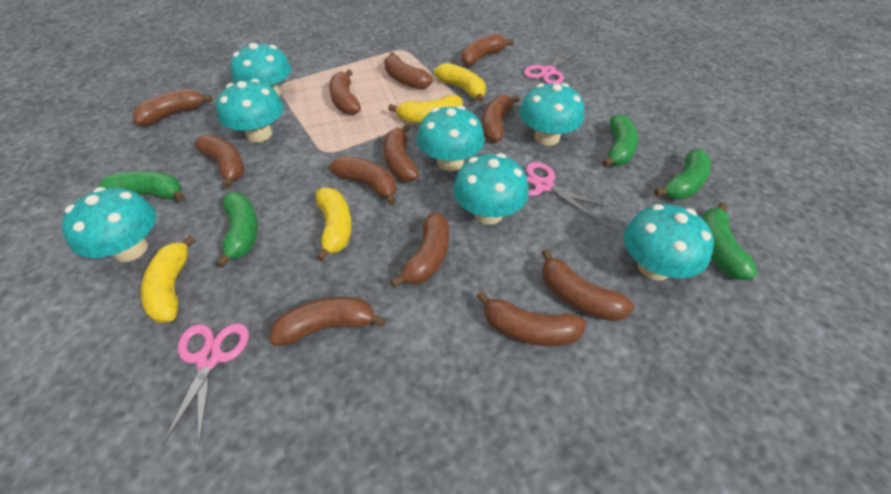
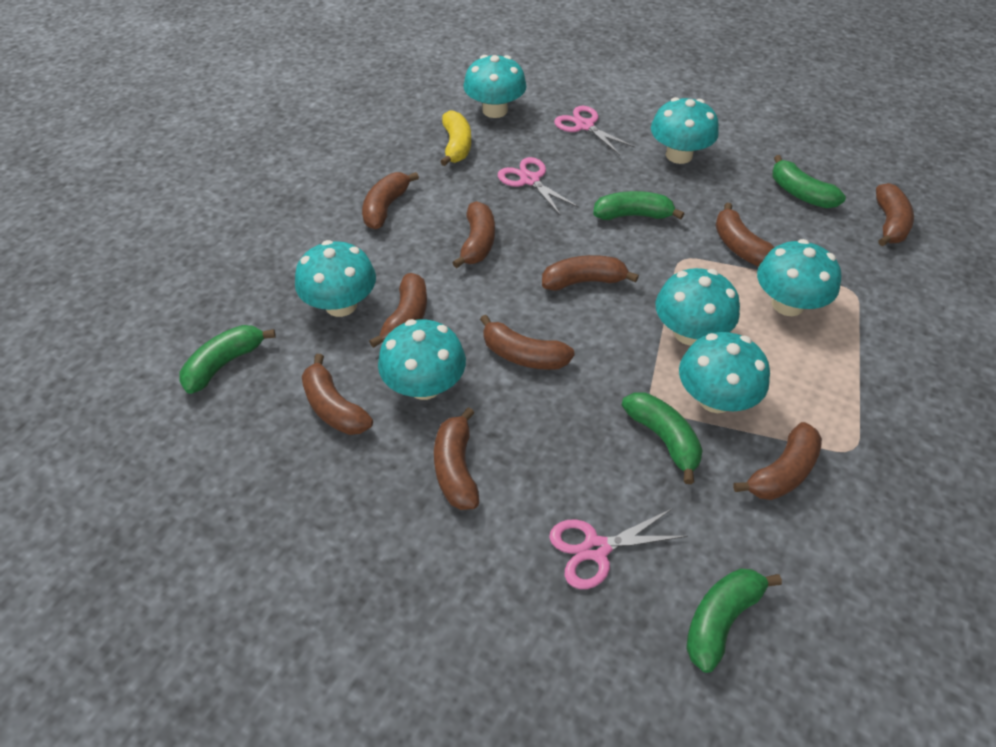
brown banana: 12 -> 10
yellow banana: 4 -> 1

